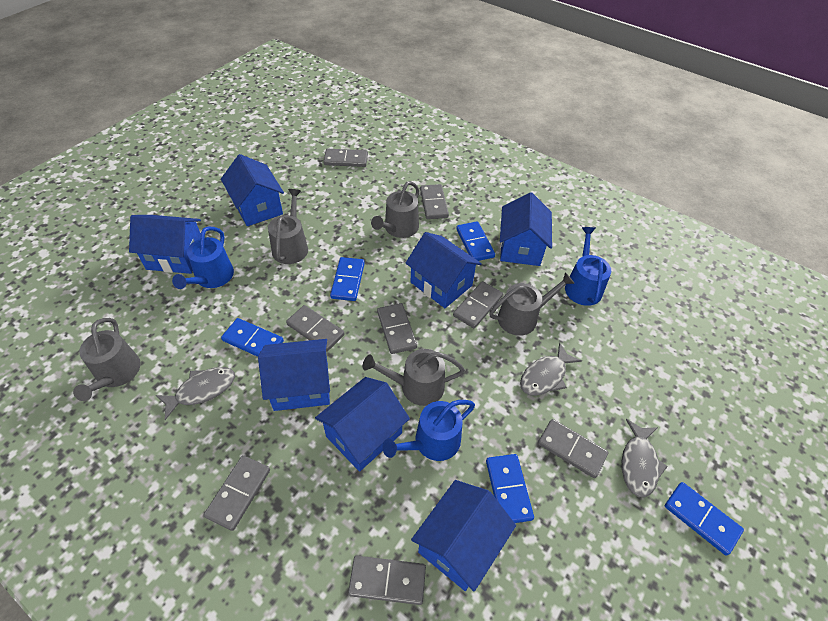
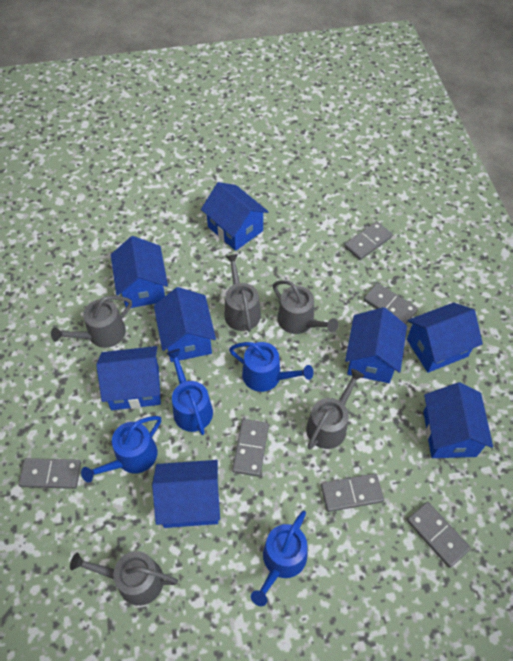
blue domino: 5 -> 0
blue house: 7 -> 8
blue watering can: 3 -> 4
grey domino: 8 -> 6
grey fish: 3 -> 0

